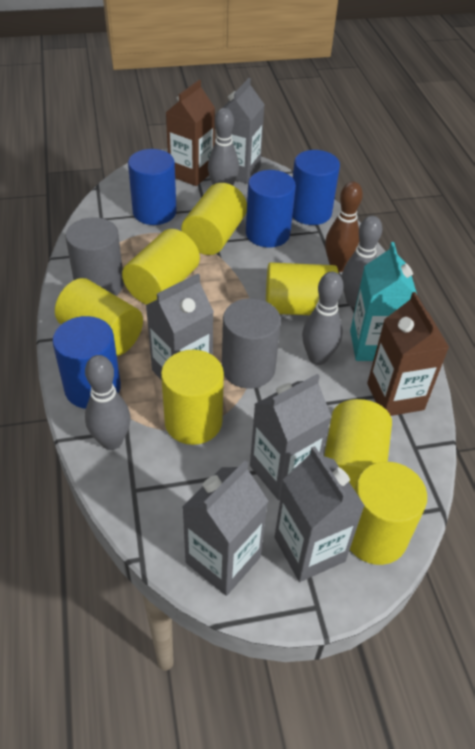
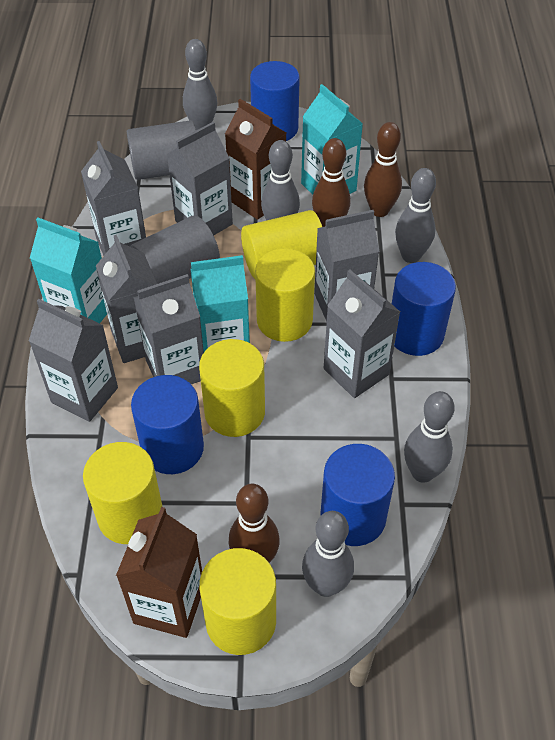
brown bowling pin: 1 -> 3
grey bowling pin: 4 -> 5
grey carton: 5 -> 7
turquoise carton: 1 -> 3
yellow cylinder: 7 -> 5

